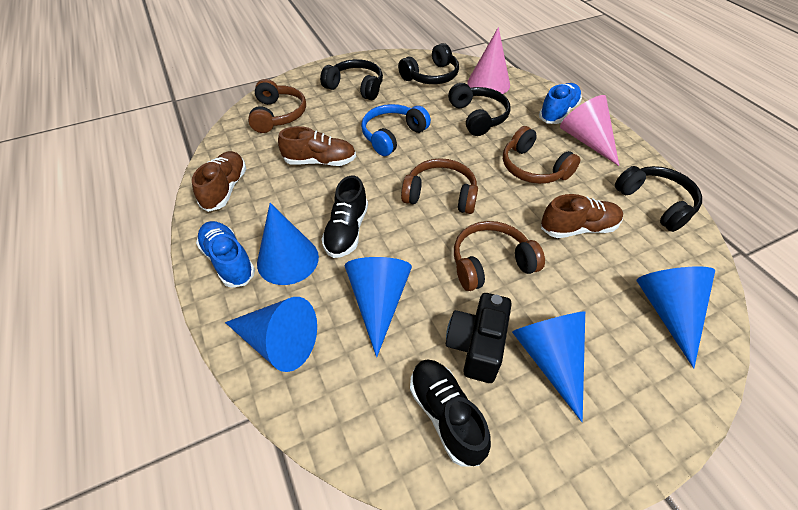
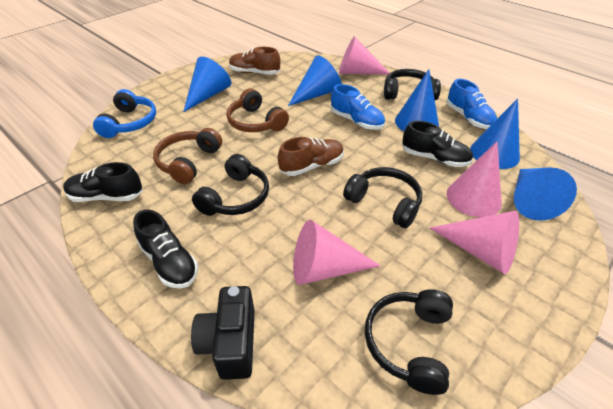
black shoe: 2 -> 3
brown headphones: 4 -> 2
brown shoe: 3 -> 2
pink cone: 2 -> 4

